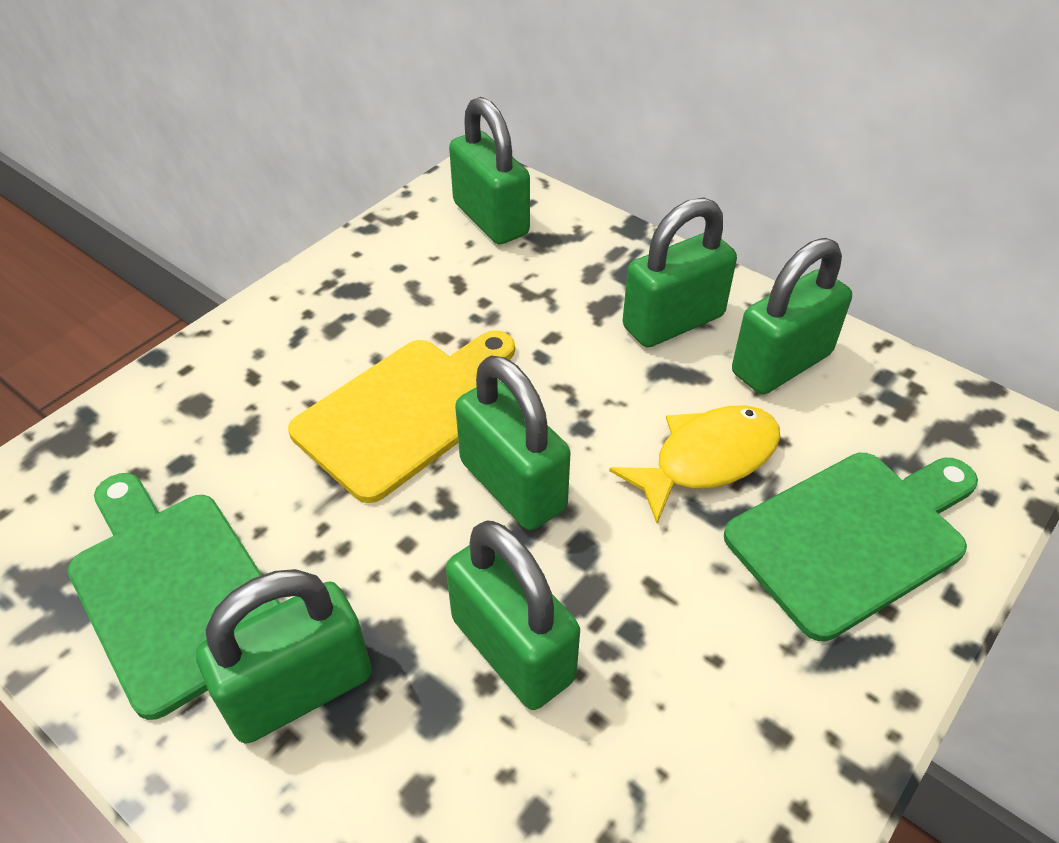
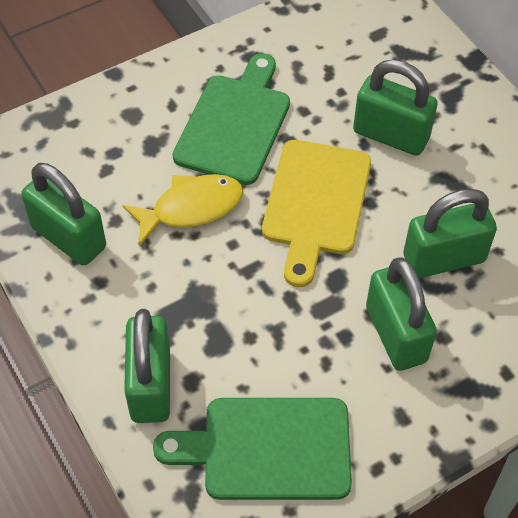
green padlock: 6 -> 5

